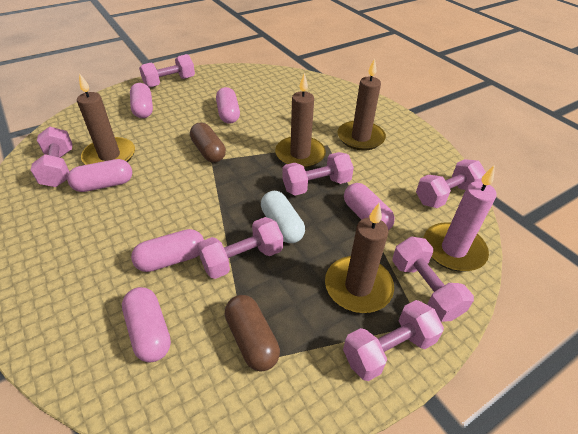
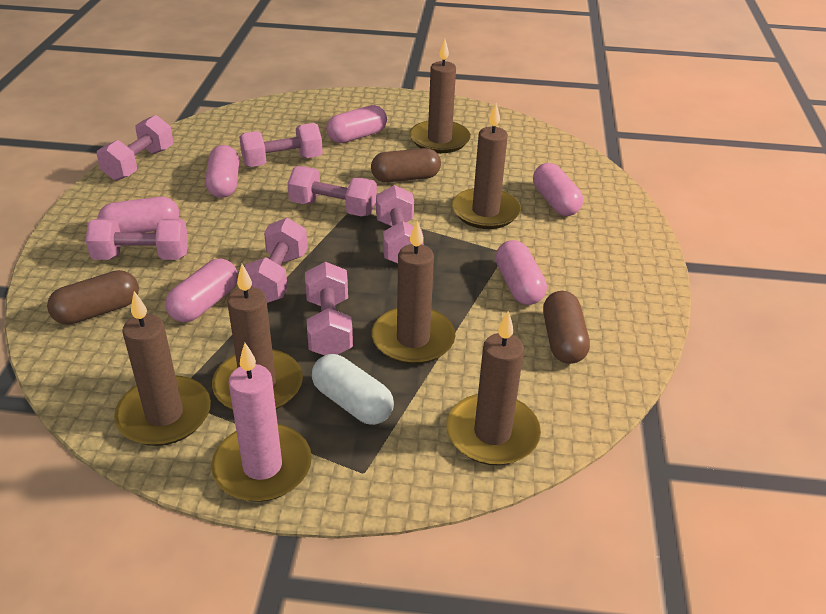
brown candle: 4 -> 6
brown capsule: 2 -> 3

